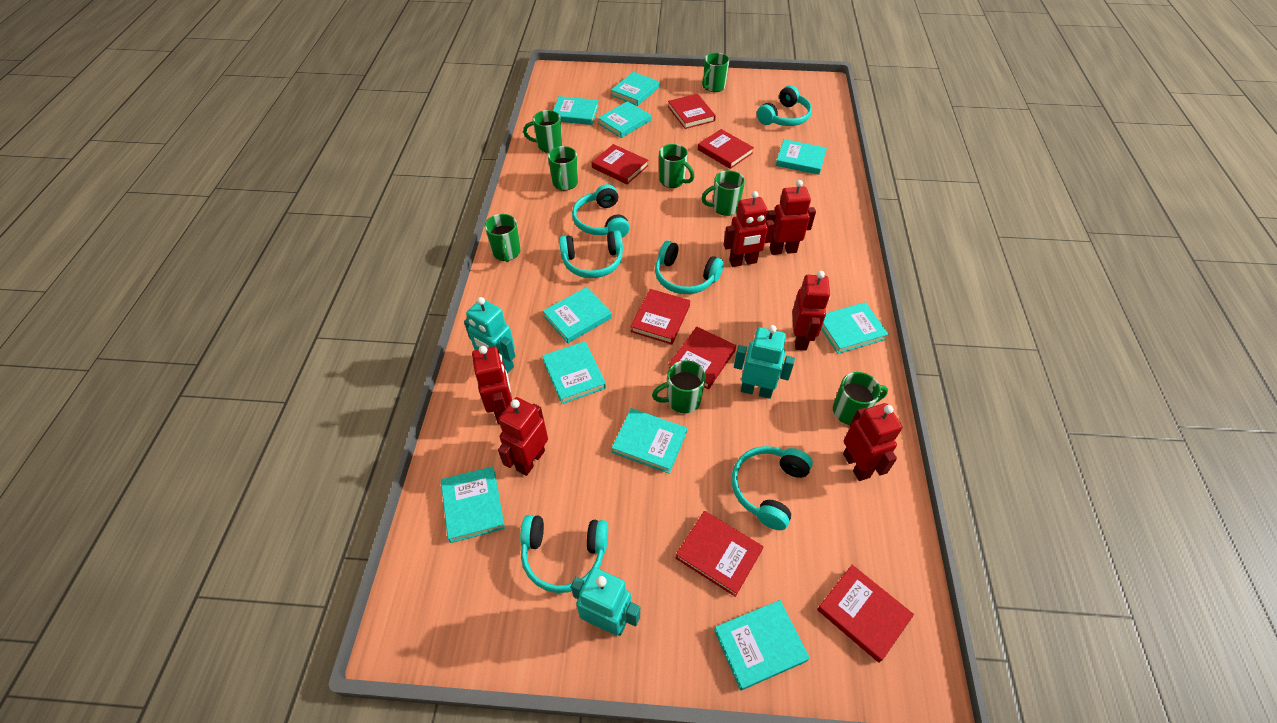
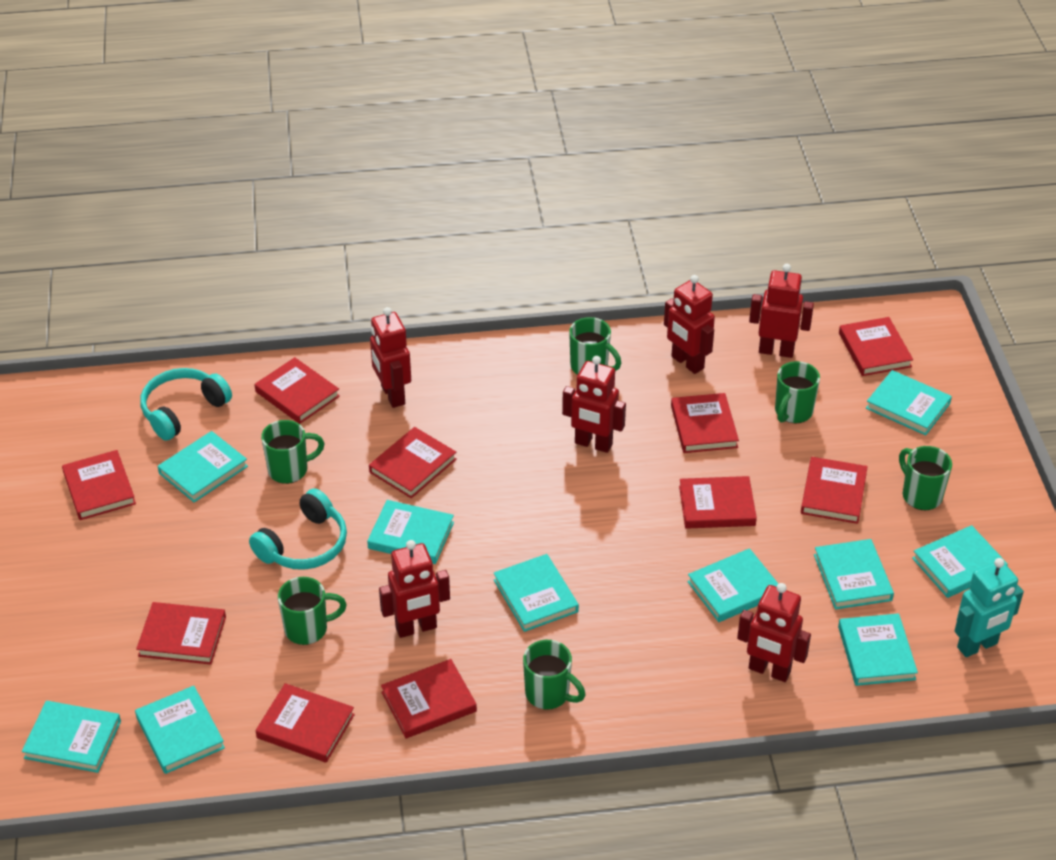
green mug: 8 -> 6
red book: 7 -> 10
turquoise headphones: 6 -> 2
turquoise robot: 3 -> 1

